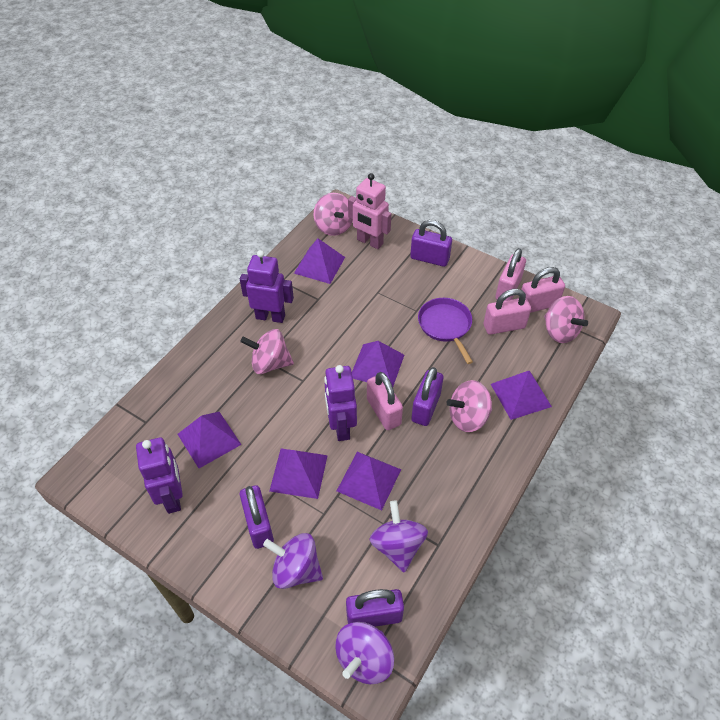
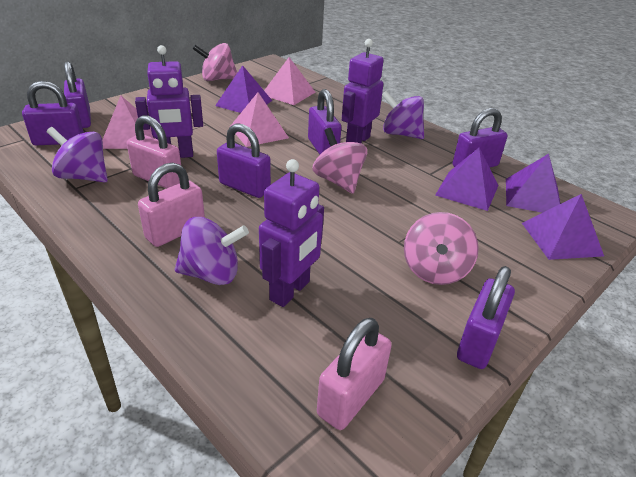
pink padlock: 4 -> 3
pink pyramid: 0 -> 3
pink robot: 1 -> 0
pink spinning top: 4 -> 3
purple padlock: 4 -> 6
purple pan: 1 -> 0
purple pyramid: 6 -> 4

